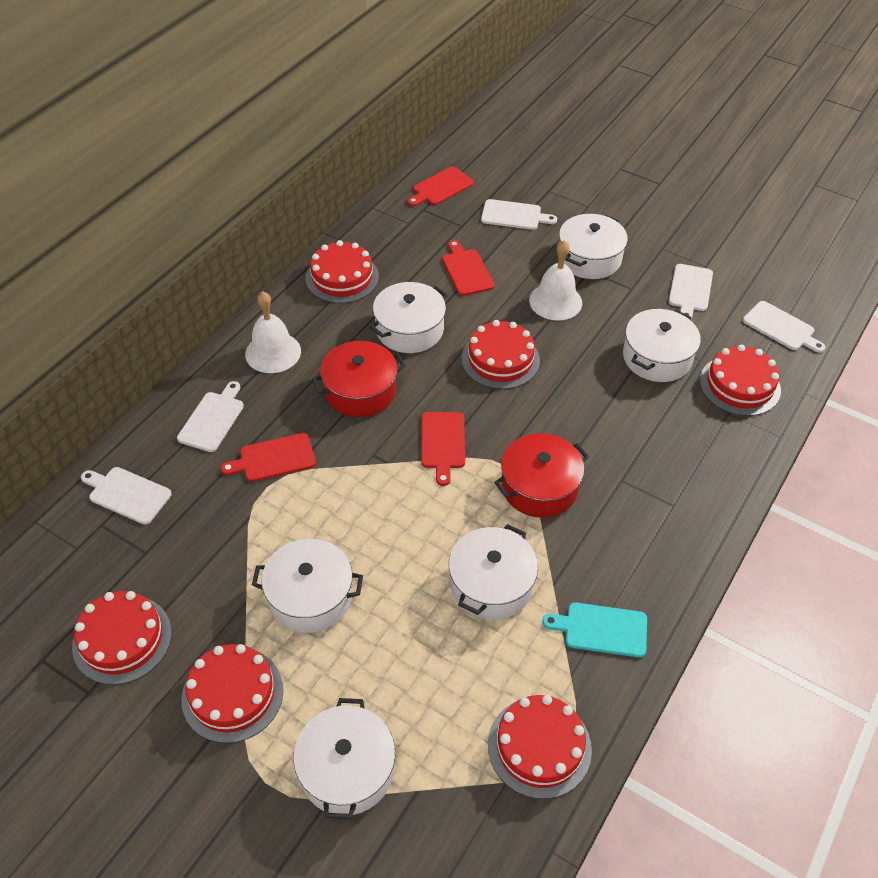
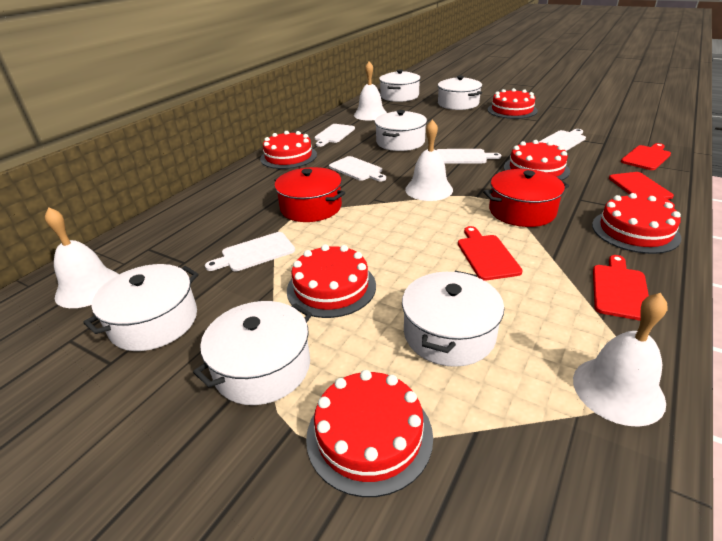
turquoise cutting board: 1 -> 0
white bell: 2 -> 4

